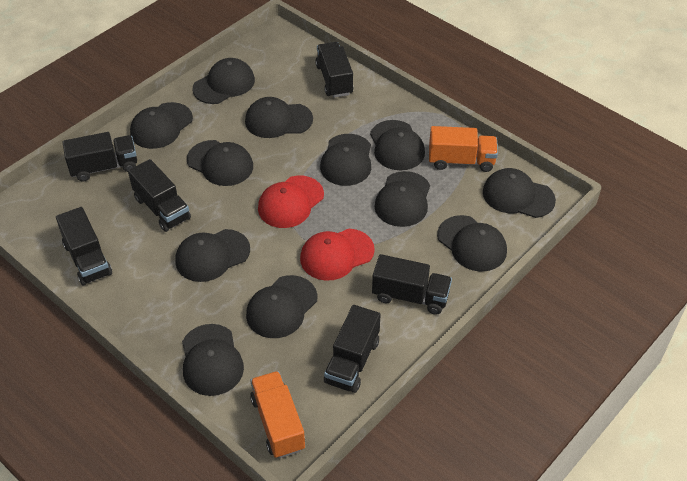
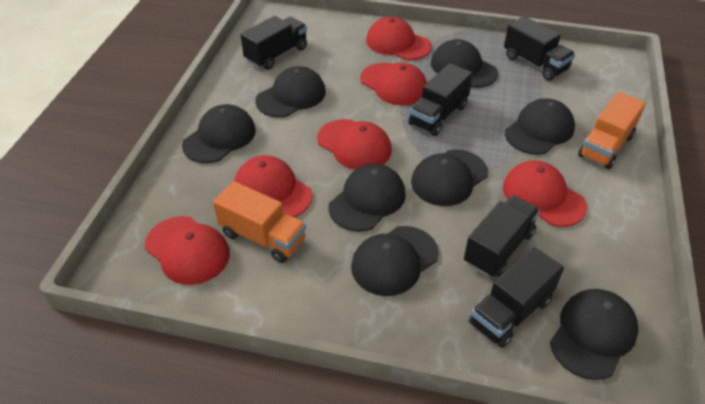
black cap: 12 -> 8
black truck: 6 -> 5
red cap: 2 -> 6

